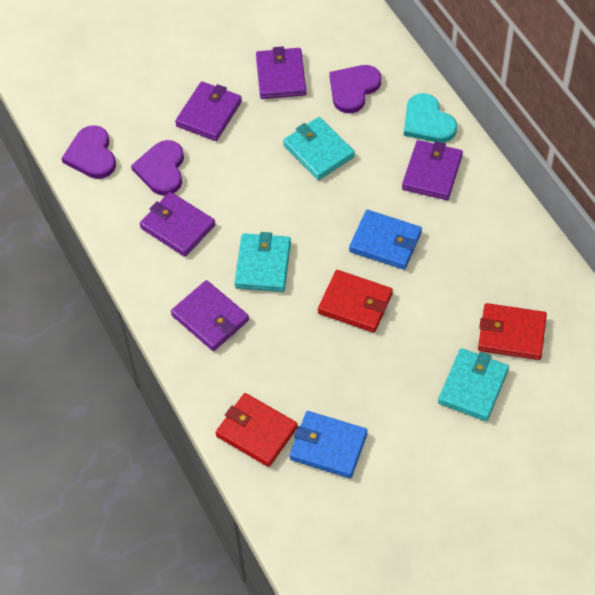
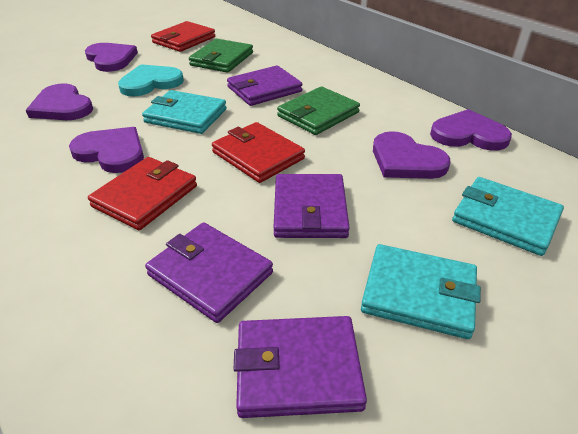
blue wallet: 2 -> 0
green wallet: 0 -> 2
purple heart: 3 -> 5
purple wallet: 5 -> 4

